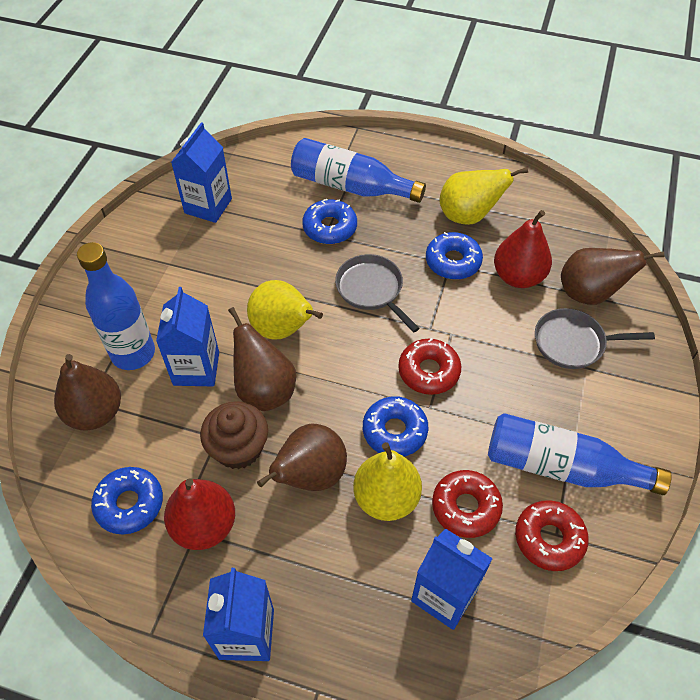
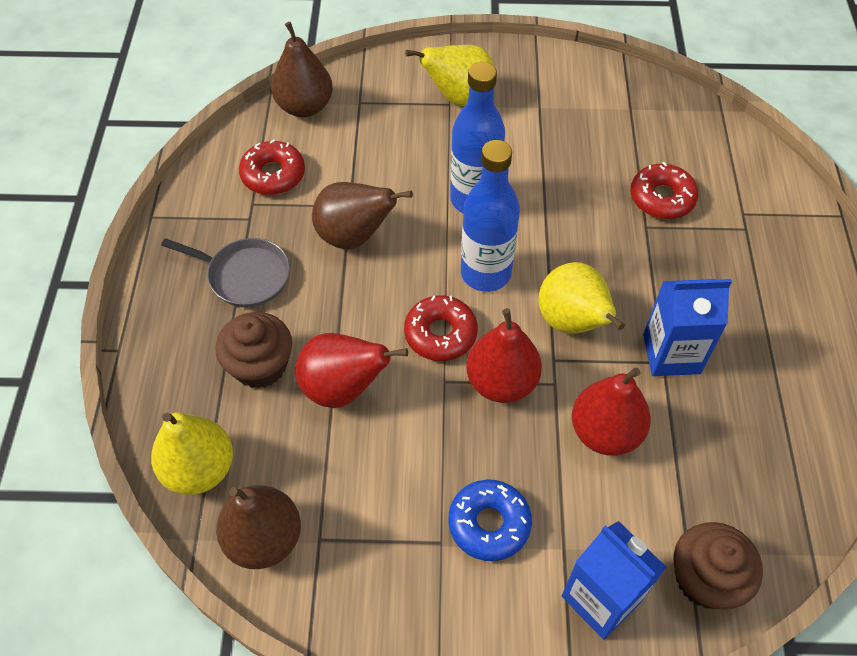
blue bottle: 3 -> 2
blue carton: 4 -> 2
blue donut: 4 -> 1
brown cupcake: 1 -> 2
brown pear: 4 -> 3
grey pan: 2 -> 1
red pear: 2 -> 3

